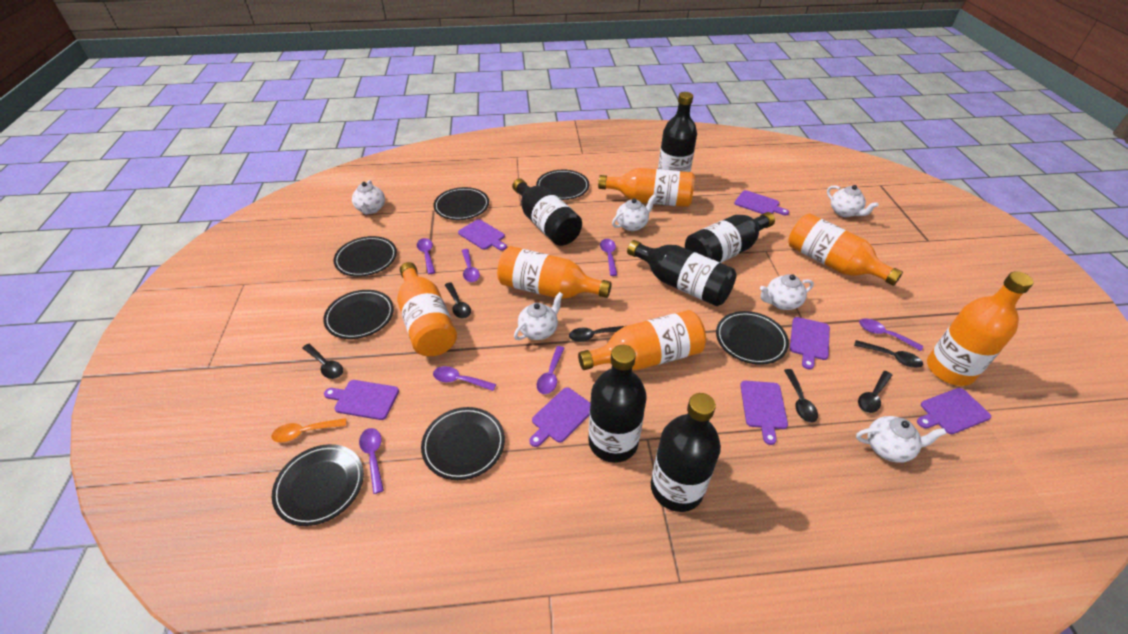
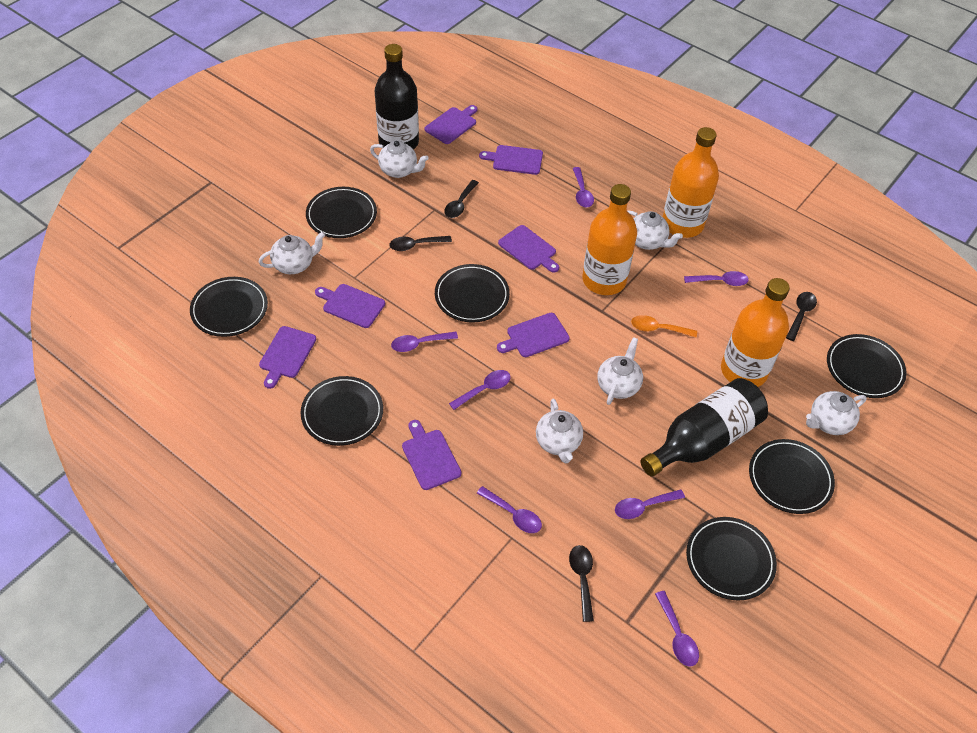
black bottle: 6 -> 2
black spoon: 6 -> 4
orange bottle: 6 -> 3

